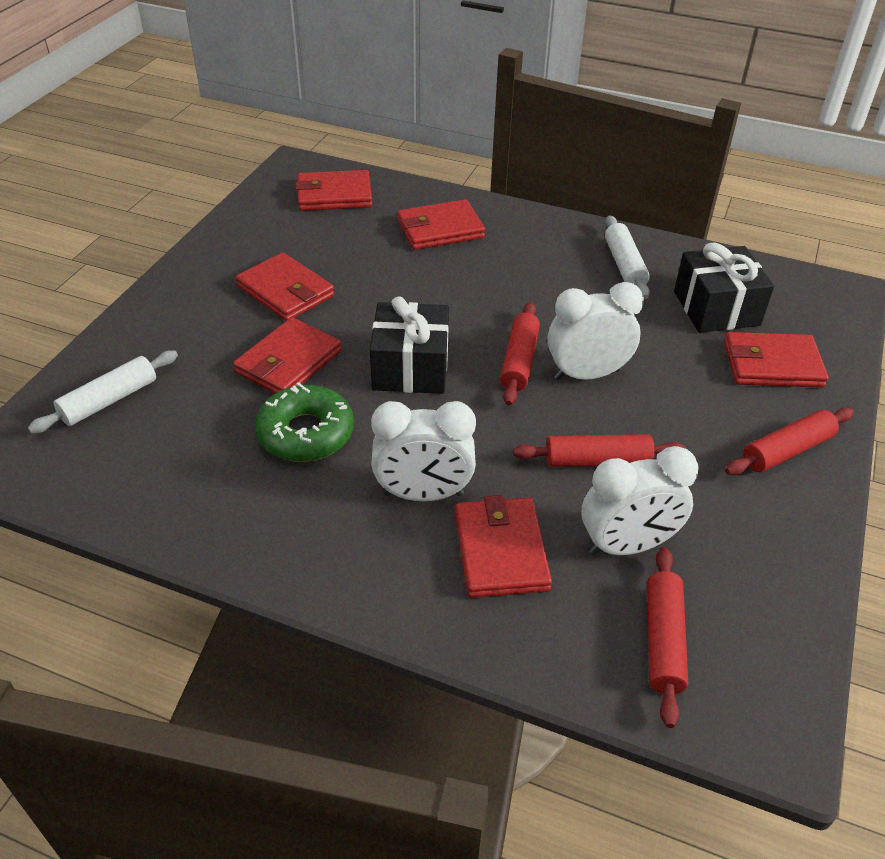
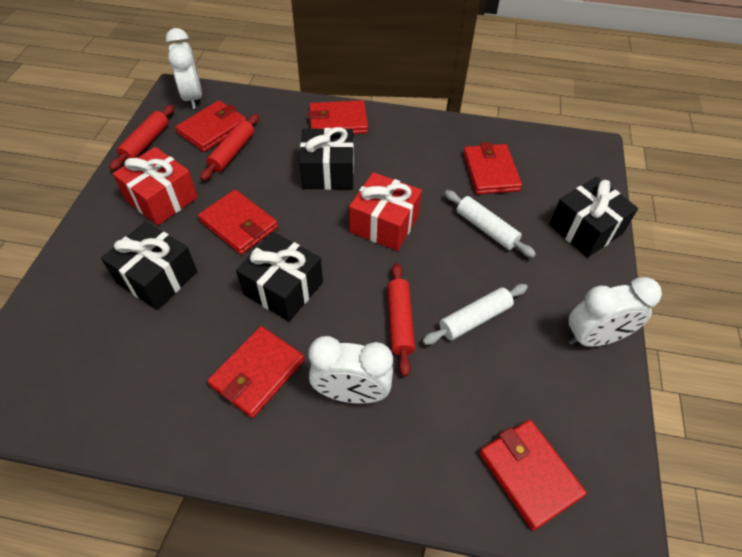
black gift: 2 -> 4
green donut: 1 -> 0
red gift: 0 -> 2
red rolling pin: 4 -> 3

